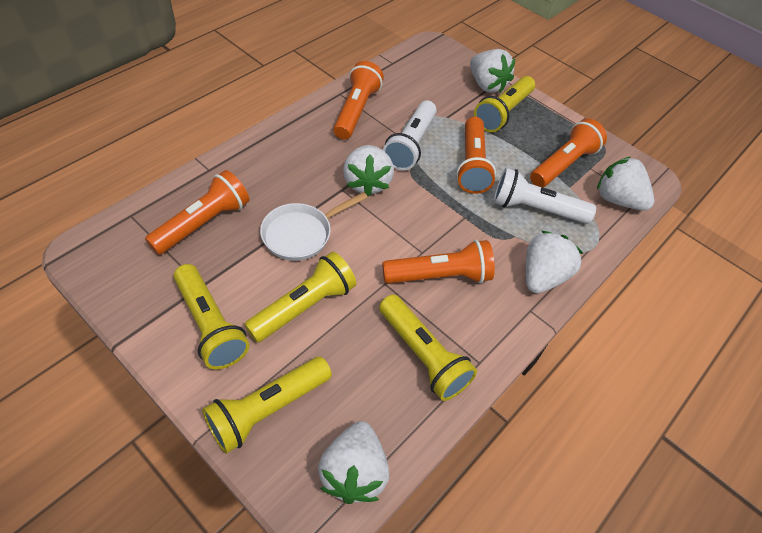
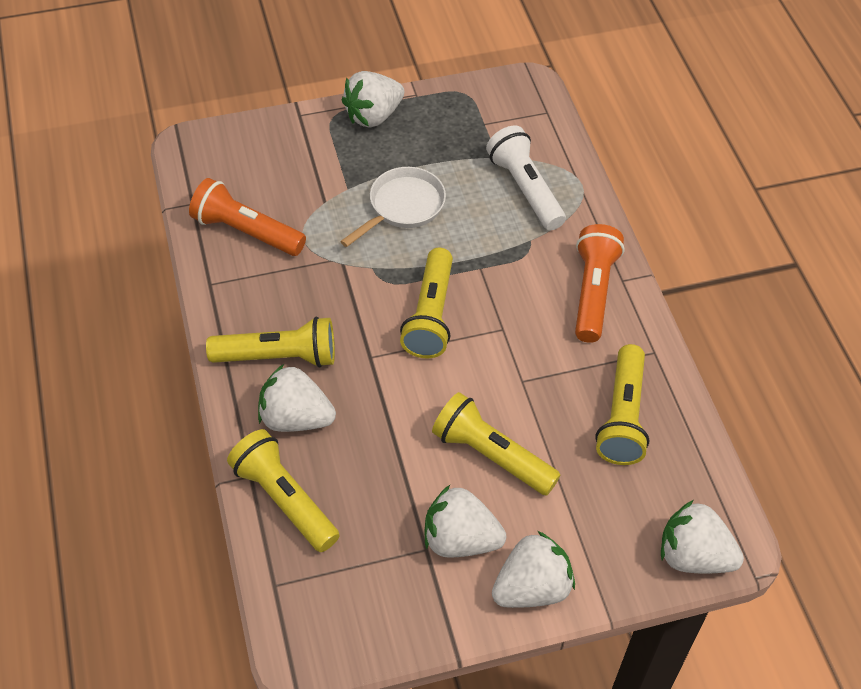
orange flashlight: 5 -> 2
white flashlight: 2 -> 1

